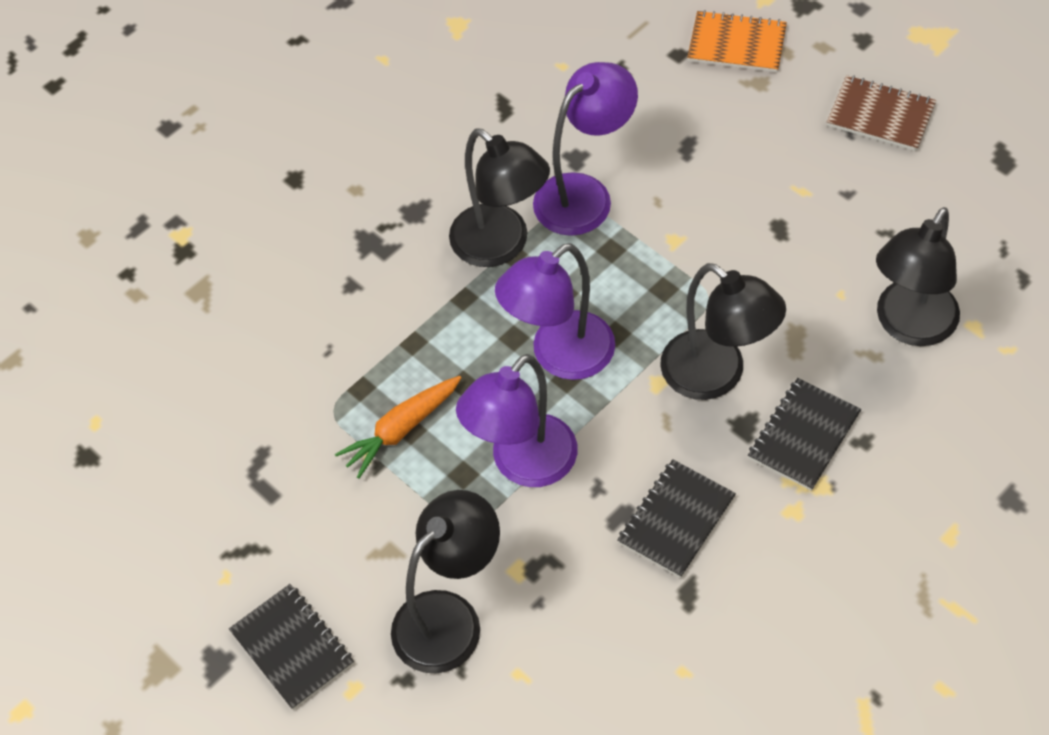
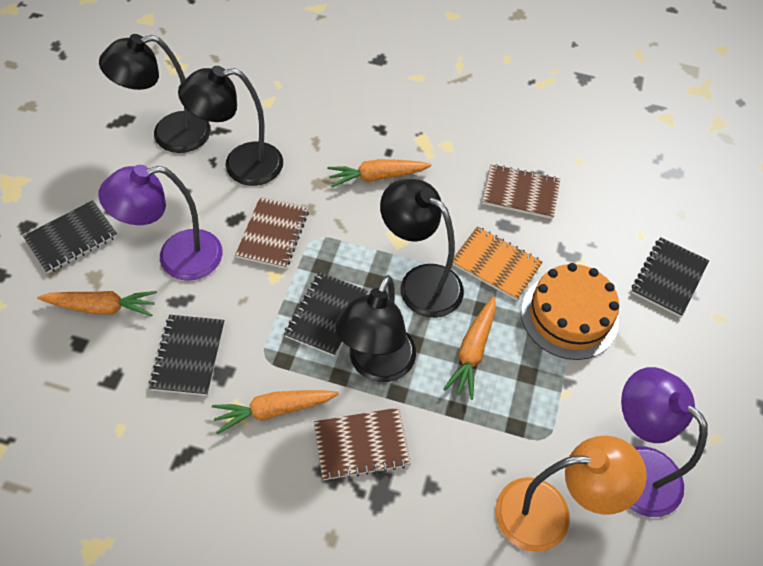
black notebook: 3 -> 4
brown notebook: 1 -> 3
orange cake: 0 -> 1
orange carrot: 1 -> 4
orange lamp: 0 -> 1
purple lamp: 3 -> 2

